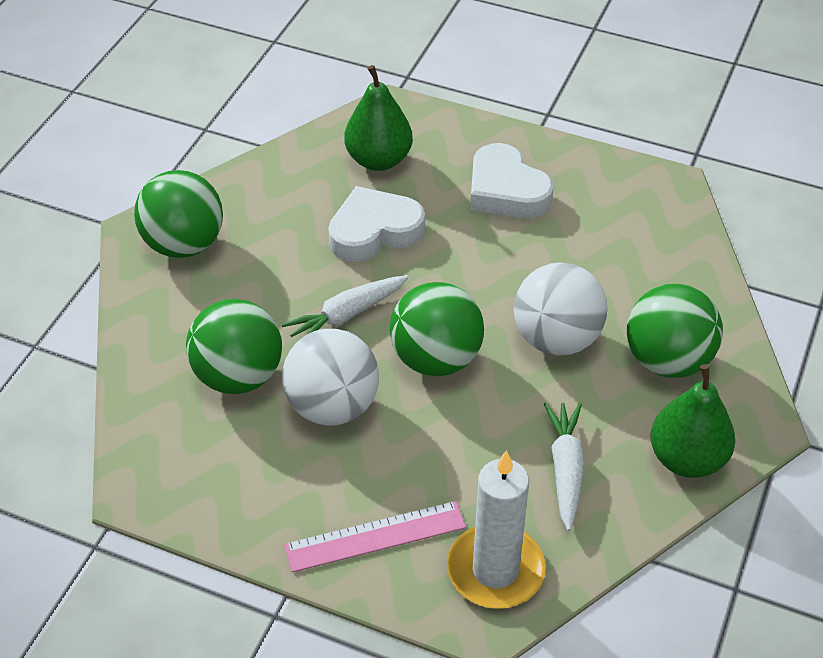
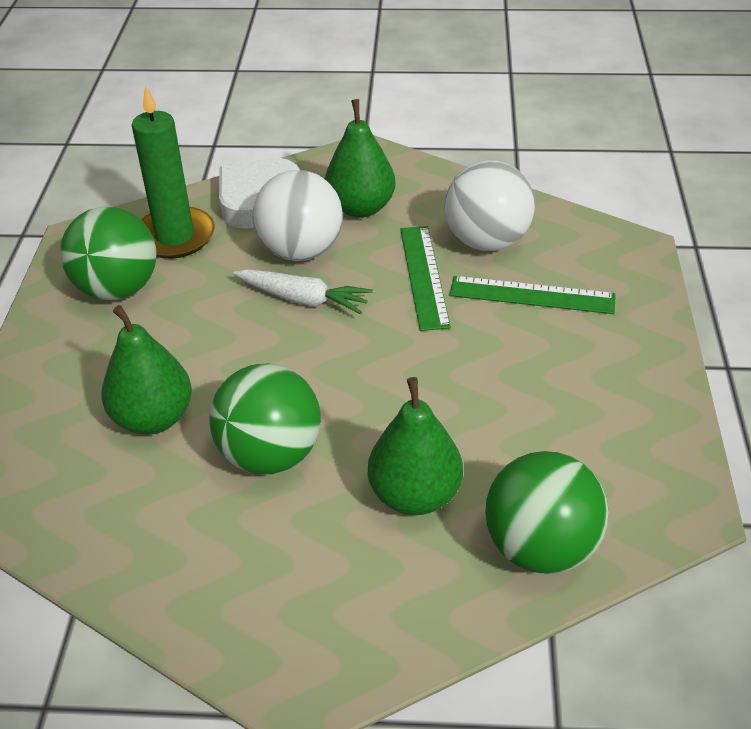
green ball: 4 -> 3
green candle: 0 -> 1
green pear: 2 -> 3
green ruler: 0 -> 2
pink ruler: 1 -> 0
white candle: 1 -> 0
white carrot: 2 -> 1
white heart: 2 -> 1

